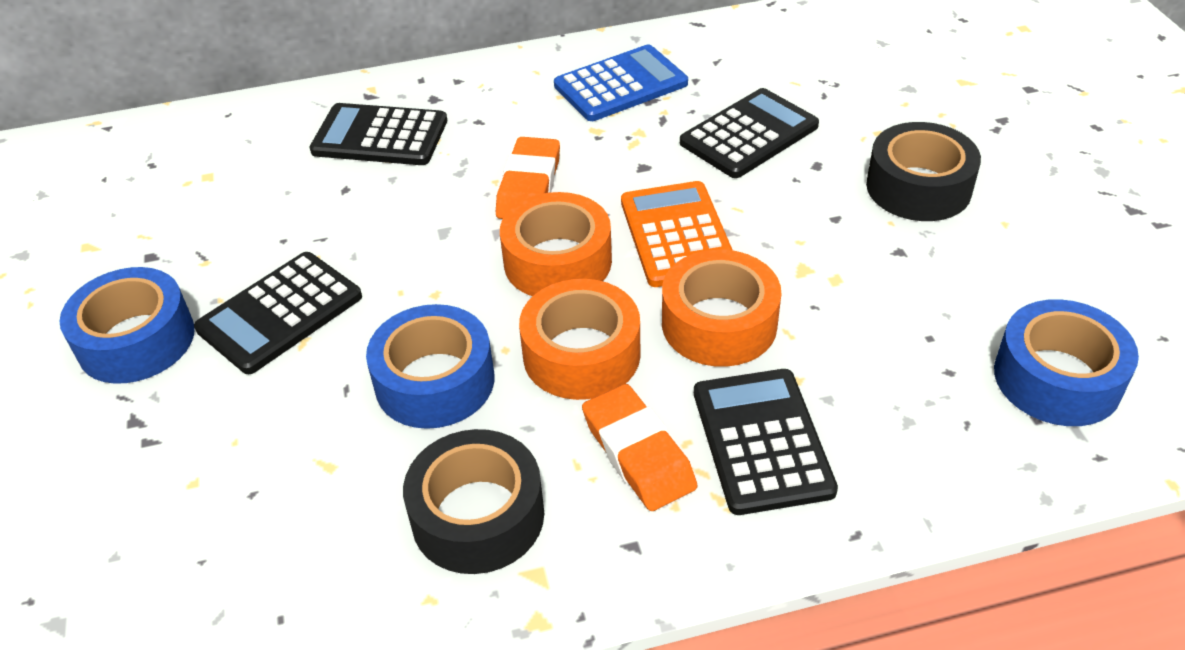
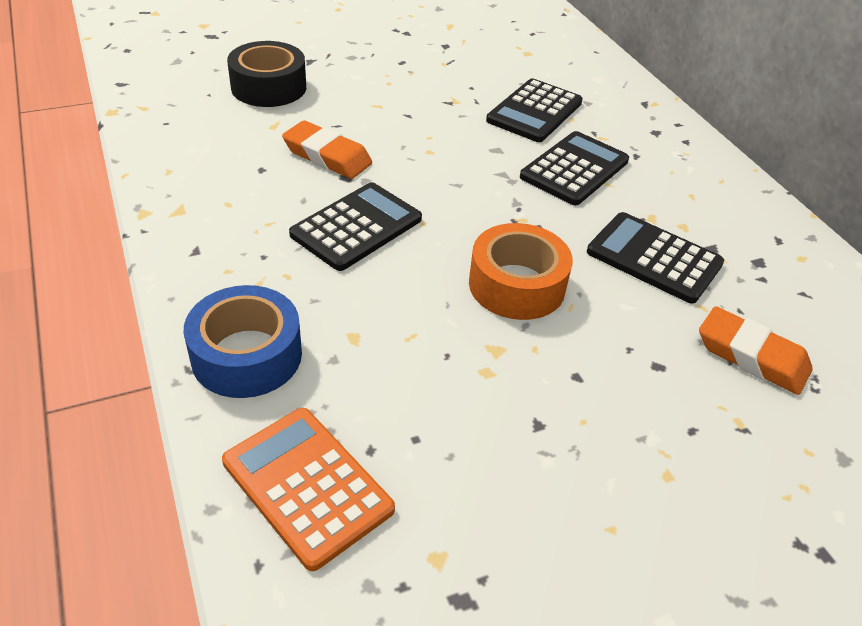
black tape: 2 -> 1
blue calculator: 1 -> 0
blue tape: 3 -> 1
orange tape: 3 -> 1

